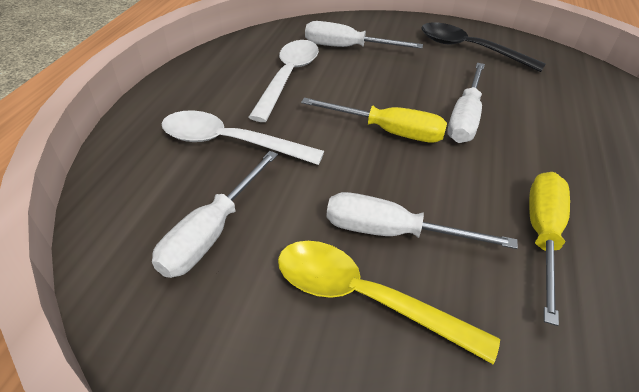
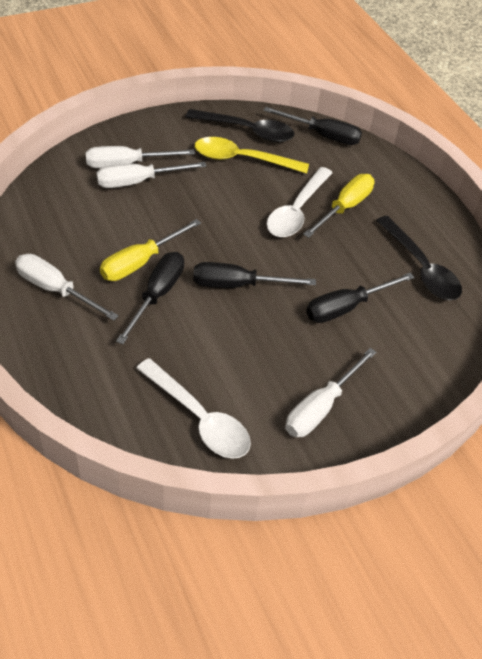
black screwdriver: 0 -> 4
black spoon: 1 -> 2

